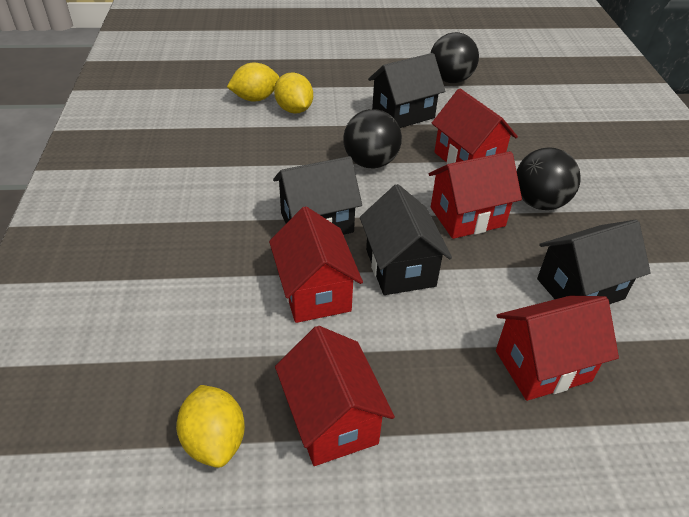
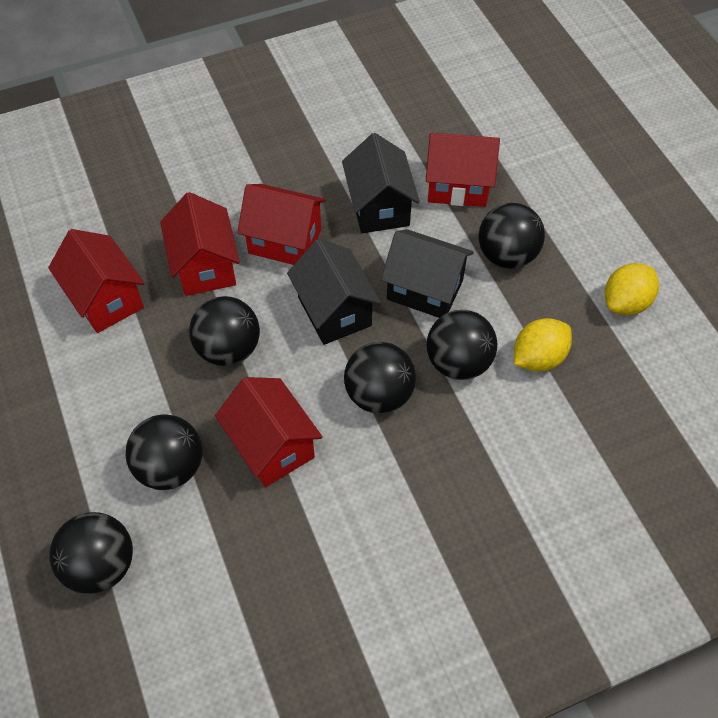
black ball: 3 -> 6
black house: 4 -> 3
yellow lemon: 3 -> 2

